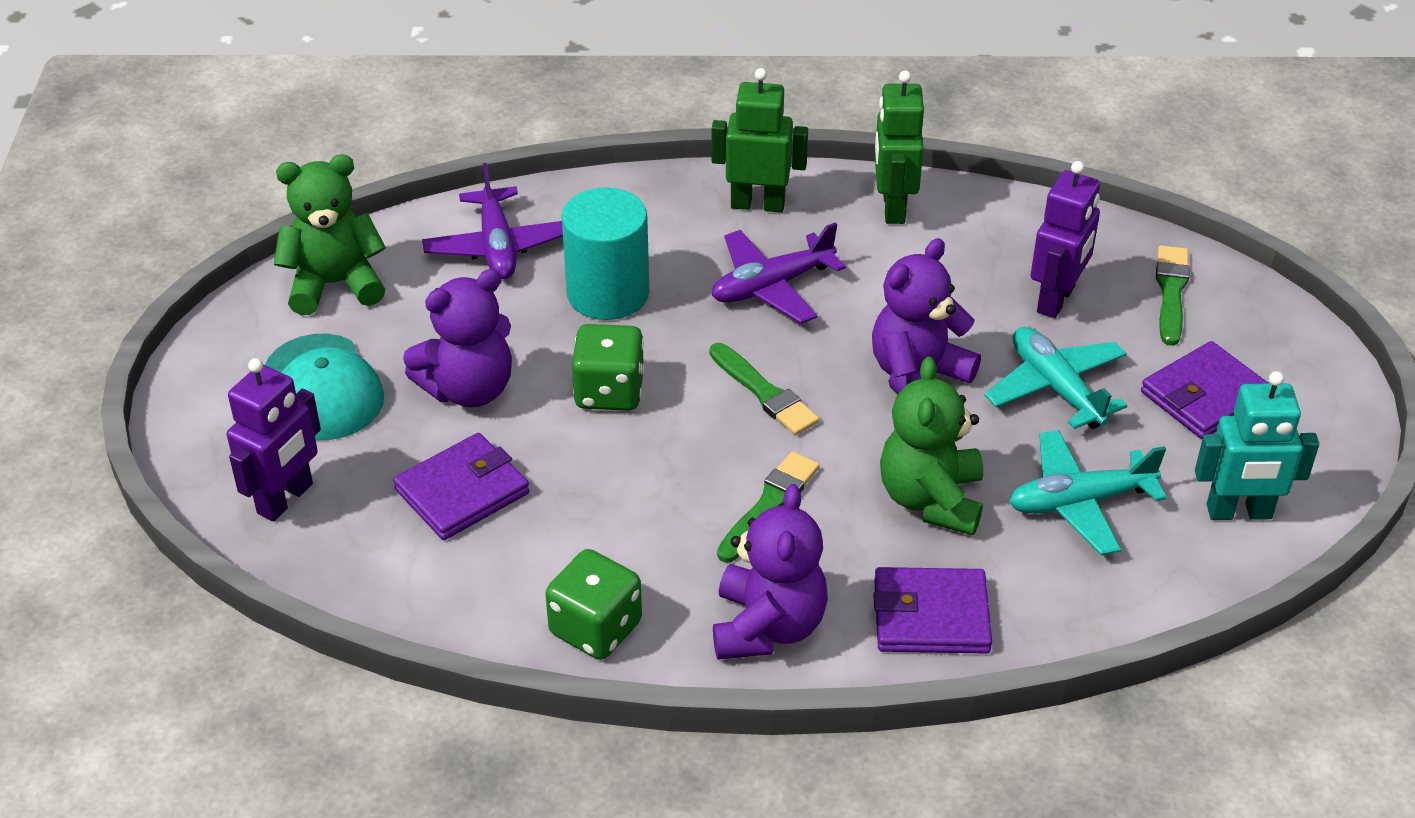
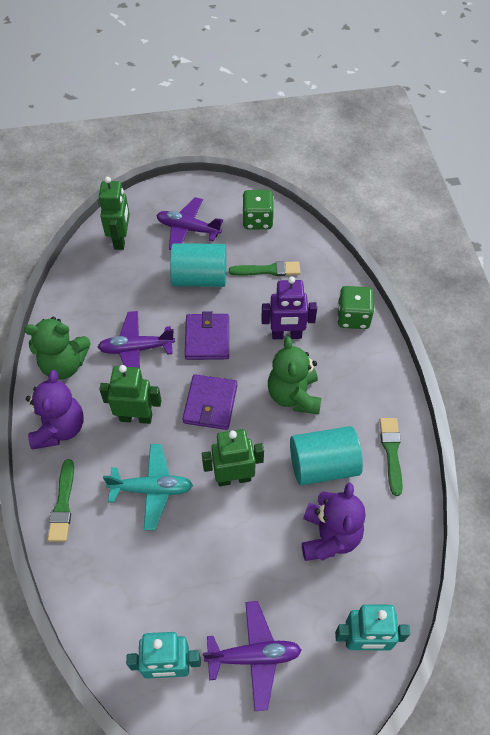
green robot: 2 -> 3
purple plane: 2 -> 3
purple robot: 2 -> 1
purple teddy bear: 3 -> 2
purple wallet: 3 -> 2
turquoise cap: 1 -> 0
turquoise cylinder: 1 -> 2
turquoise plane: 2 -> 1
turquoise robot: 1 -> 2

